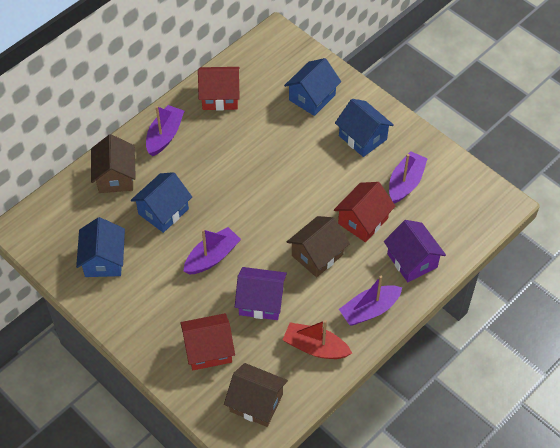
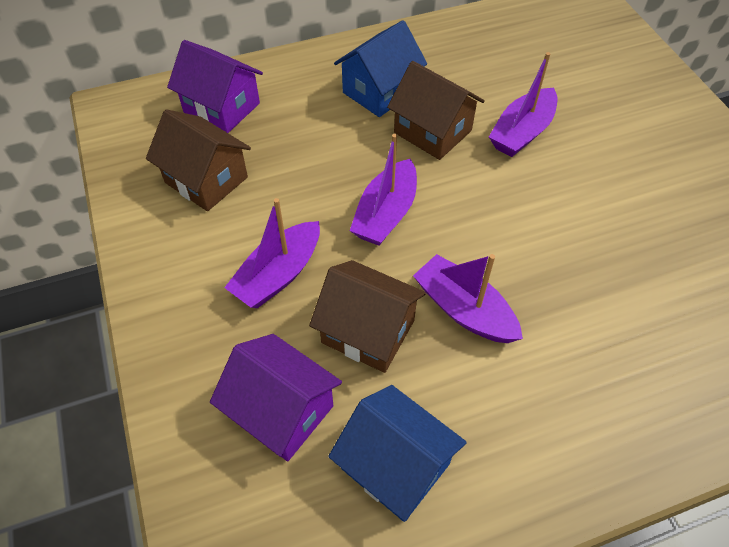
blue house: 4 -> 2
red boat: 1 -> 0
red house: 3 -> 0

